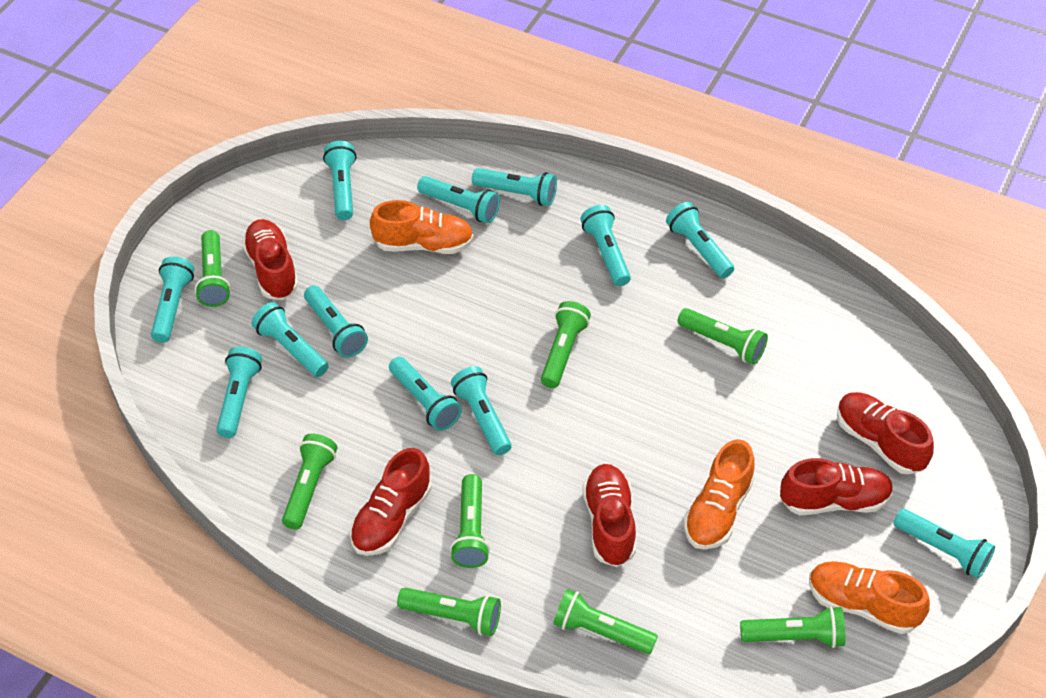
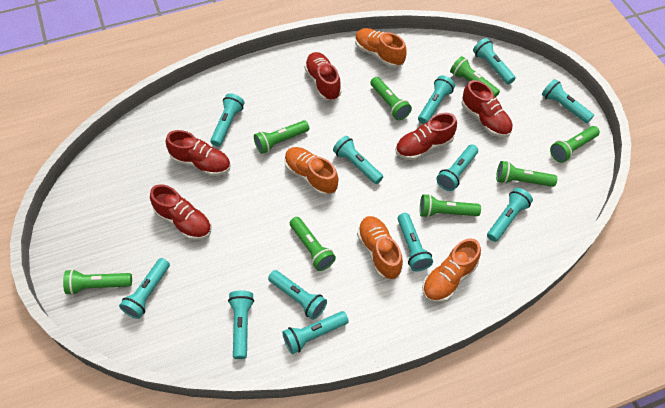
orange shoe: 3 -> 4

